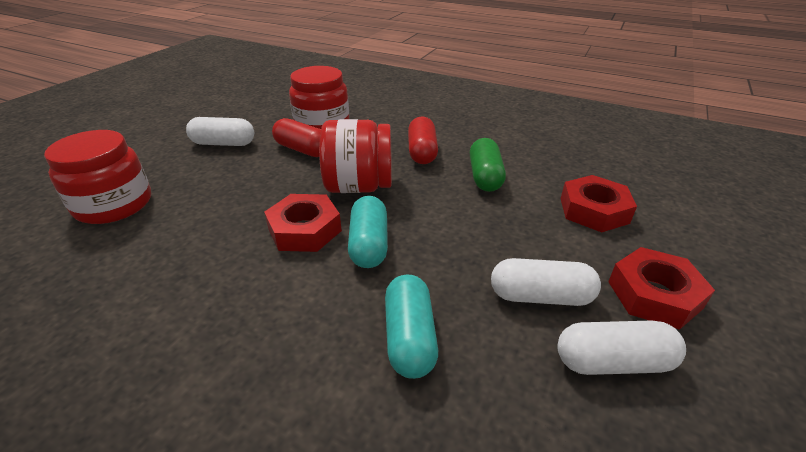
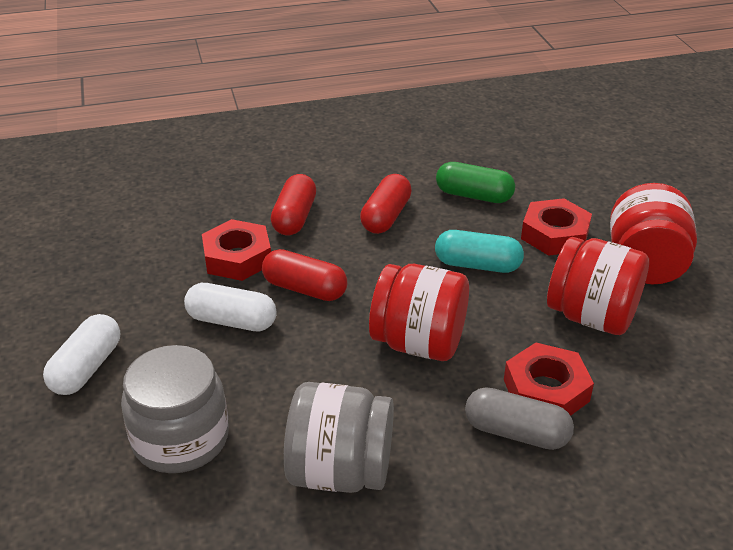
grey capsule: 0 -> 1
grey jar: 0 -> 2
red capsule: 2 -> 3
turquoise capsule: 2 -> 1
white capsule: 3 -> 2

